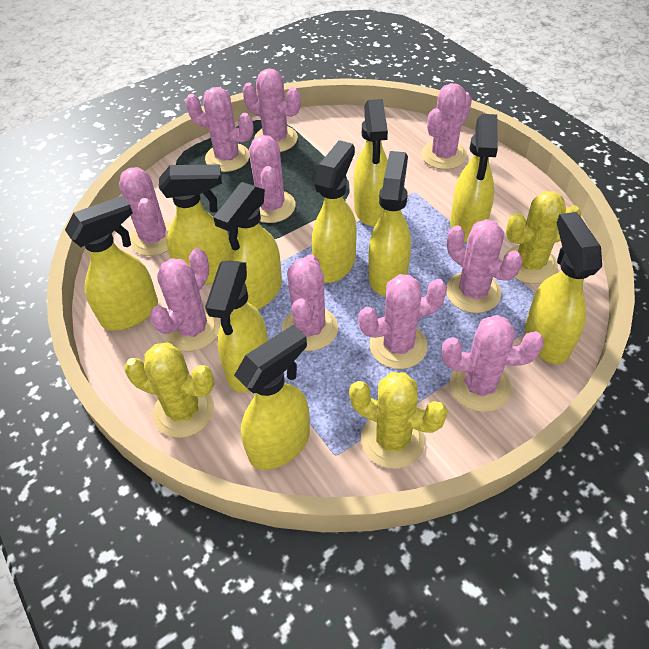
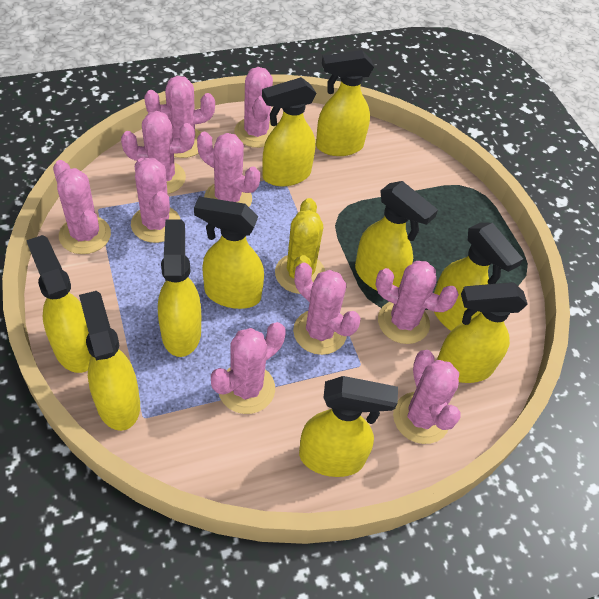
yellow cactus: 3 -> 1

